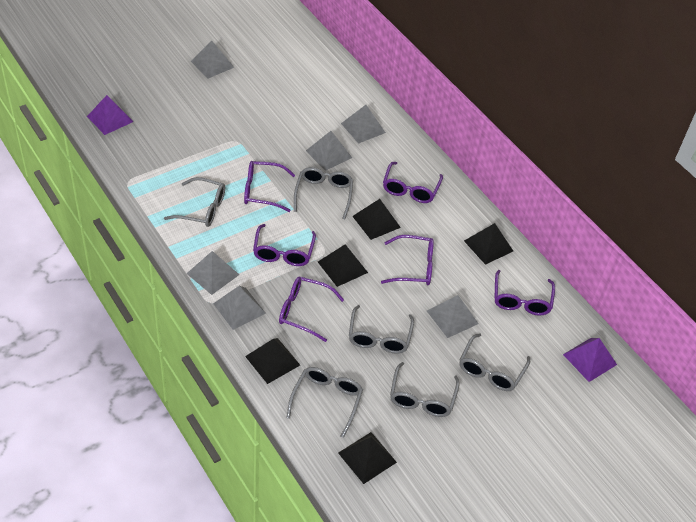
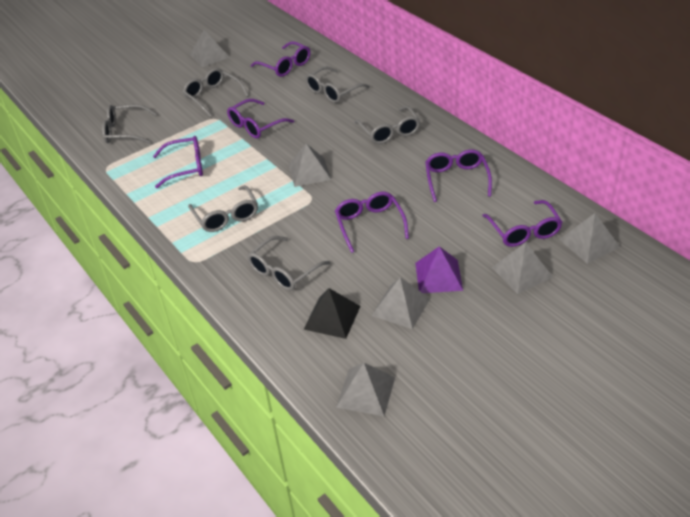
black pyramid: 5 -> 1
purple pyramid: 2 -> 1

